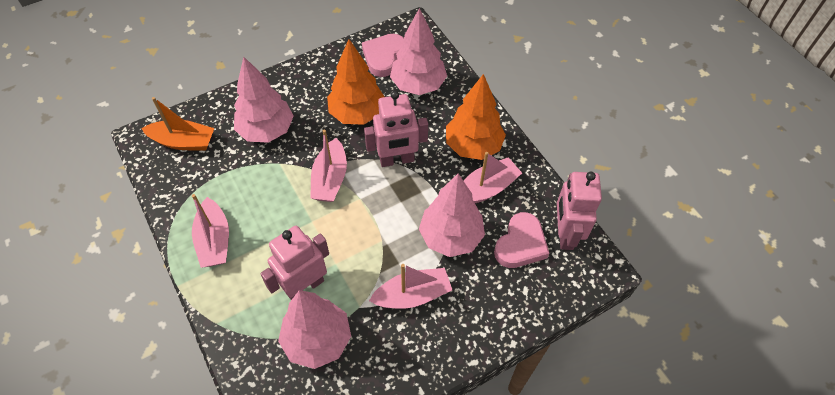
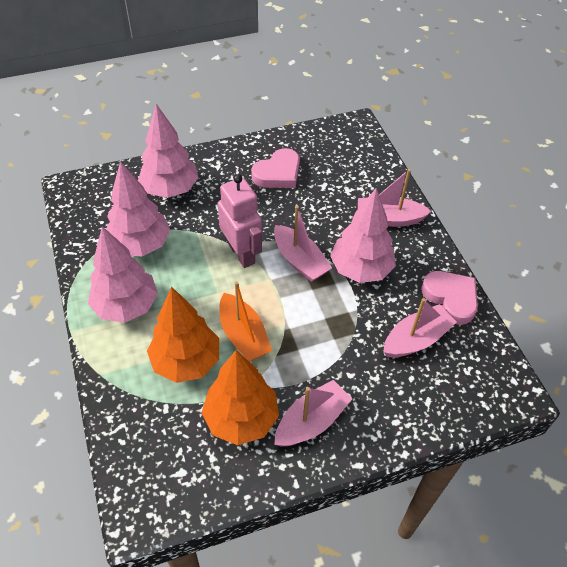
pink robot: 3 -> 1

